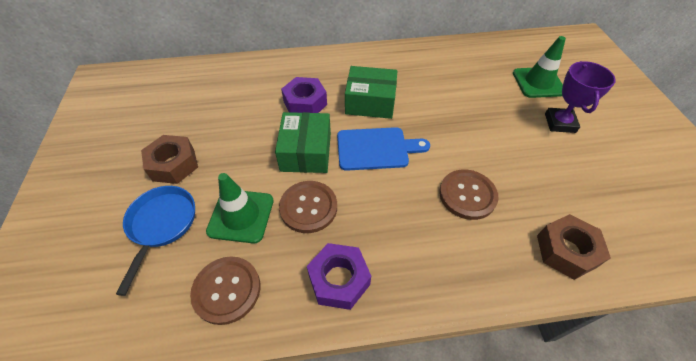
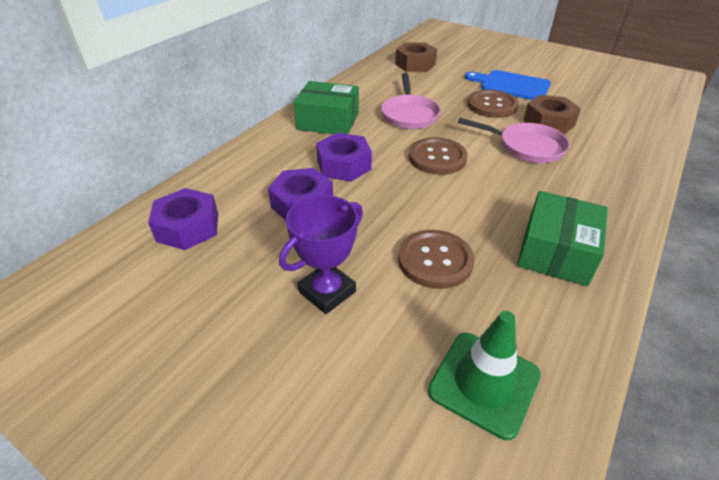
blue pan: 1 -> 0
green traffic cone: 2 -> 1
pink pan: 0 -> 2
purple nut: 2 -> 3

